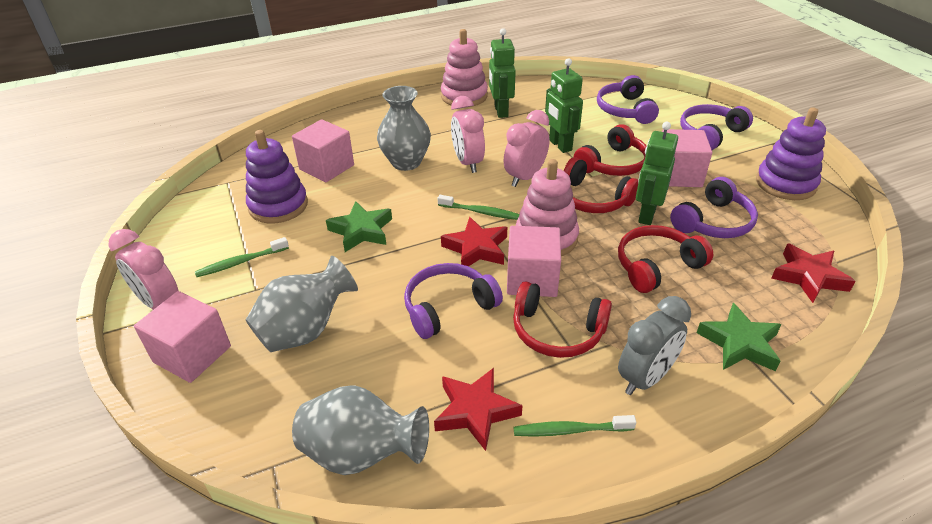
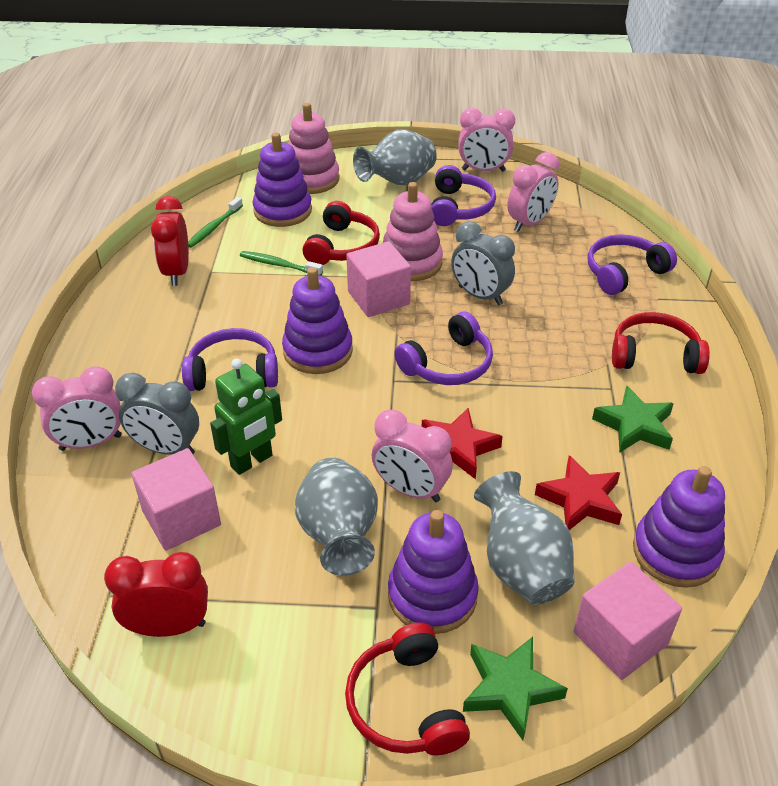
green robot: 3 -> 1
green toothbrush: 3 -> 2
grey clock: 1 -> 2
pink clock: 3 -> 4
pink cube: 4 -> 3
purple stacking toy: 2 -> 4
red clock: 0 -> 2
red headphones: 4 -> 3
red star: 3 -> 2

